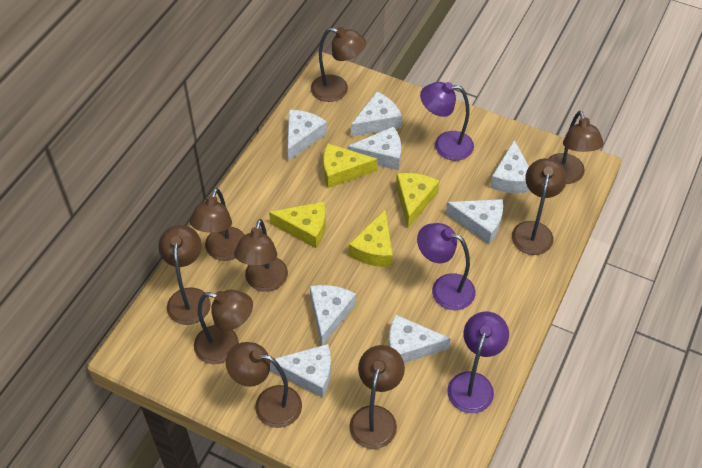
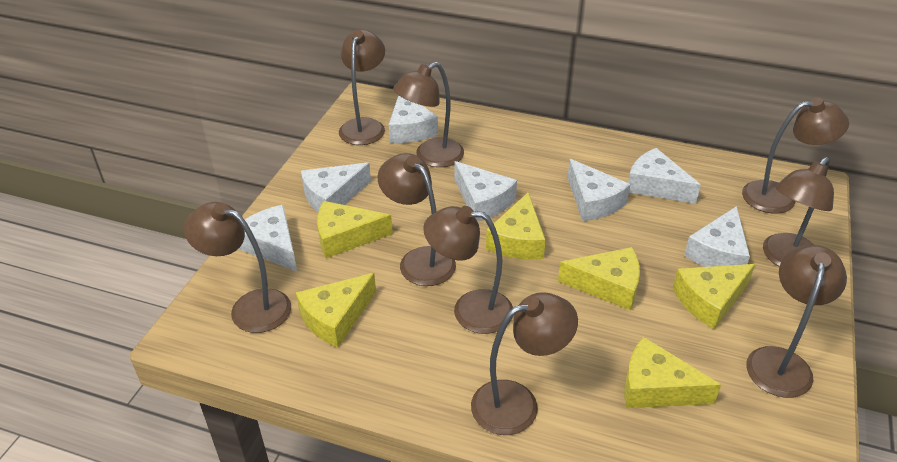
purple lamp: 3 -> 0
white cheese: 8 -> 7
yellow cheese: 4 -> 6

